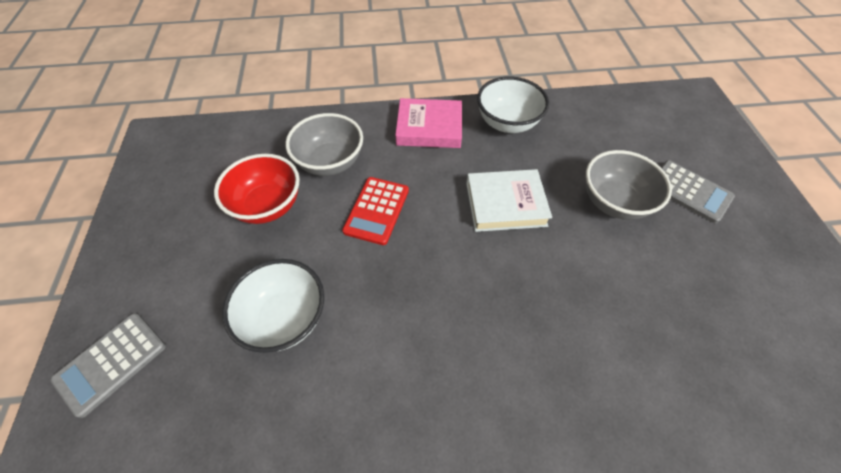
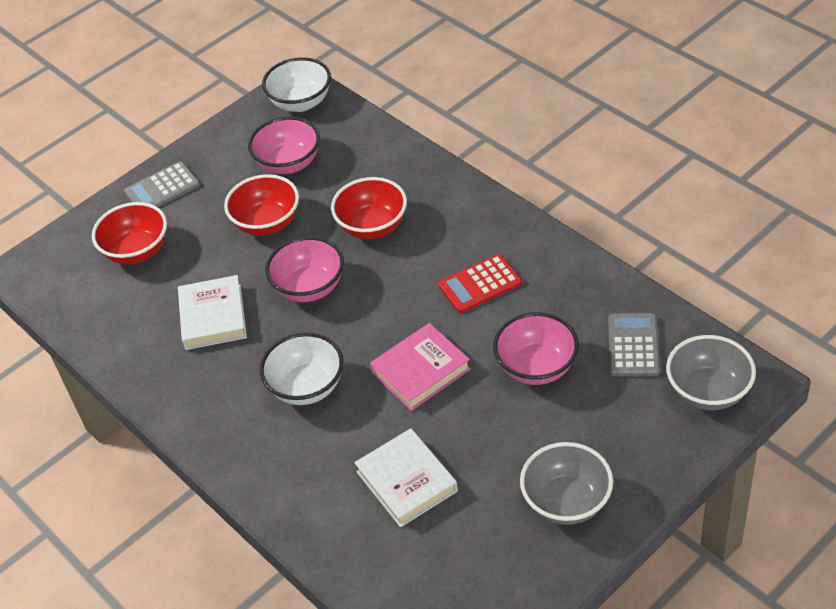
pink bowl: 0 -> 3
red bowl: 1 -> 3
white book: 1 -> 2

